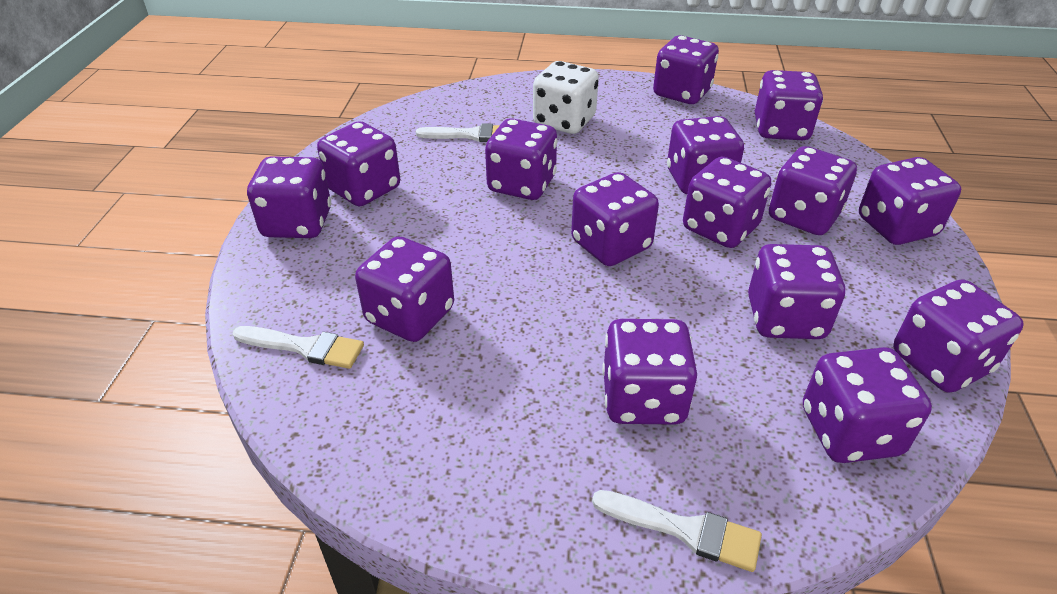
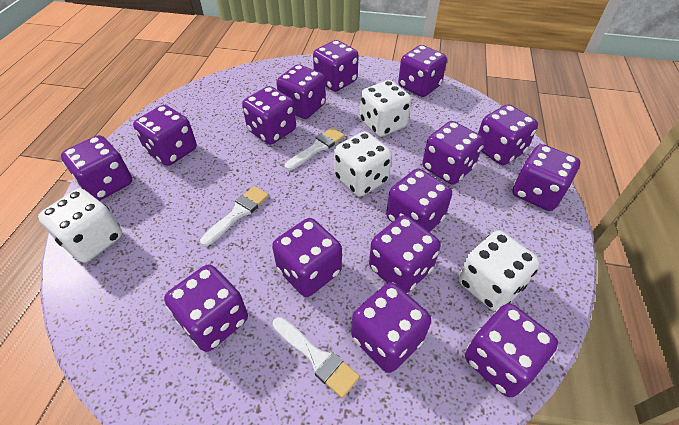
white dice: 1 -> 4

